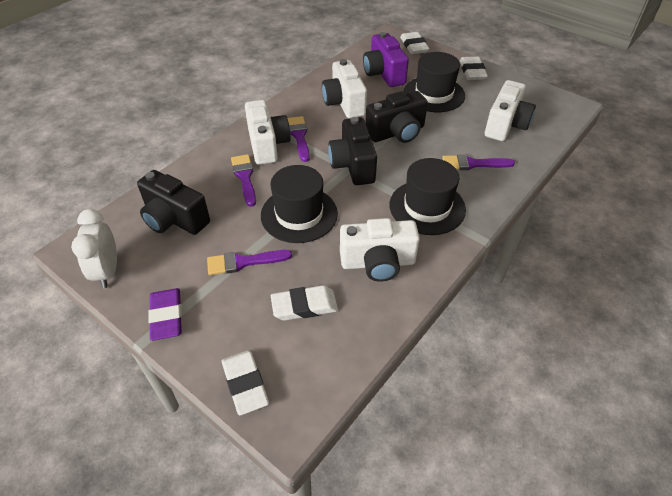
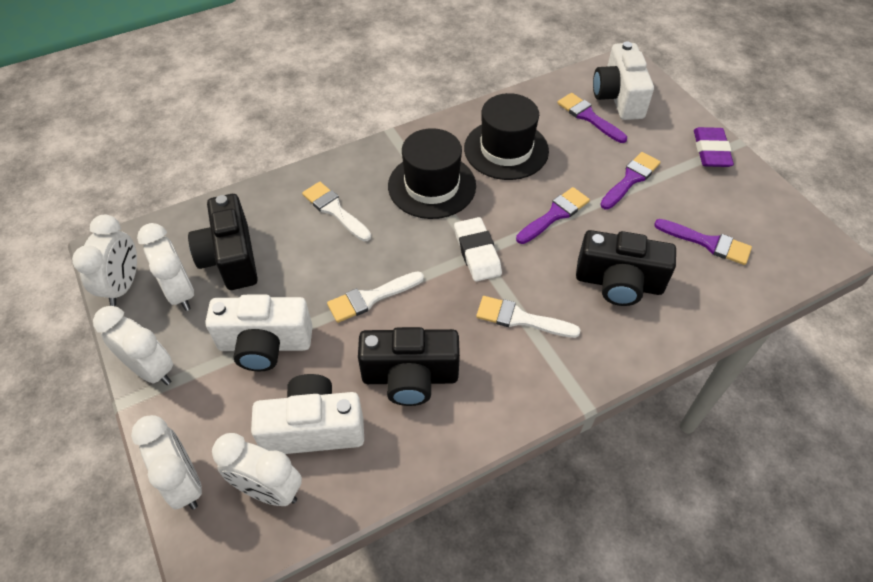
black hat: 3 -> 2
purple camera: 1 -> 0
white brush: 0 -> 3
white camera: 4 -> 3
white clock: 1 -> 5
white eraser: 4 -> 1

